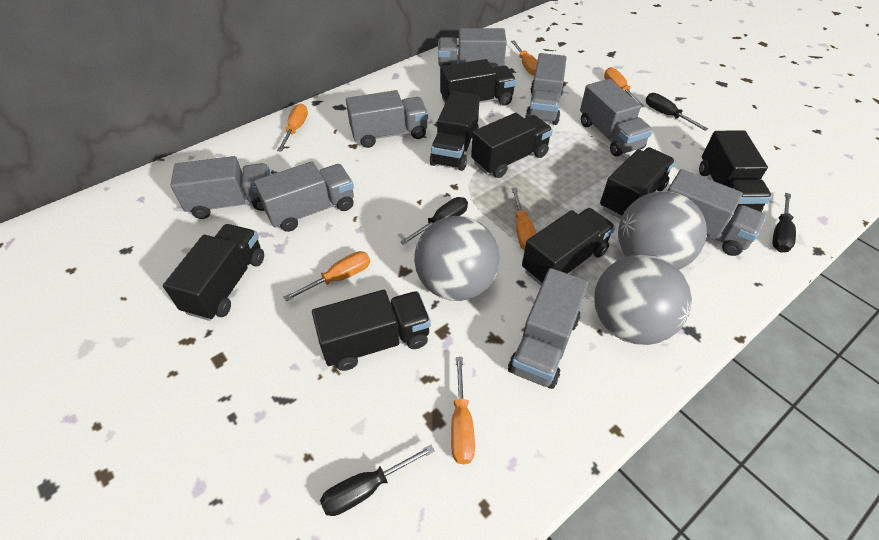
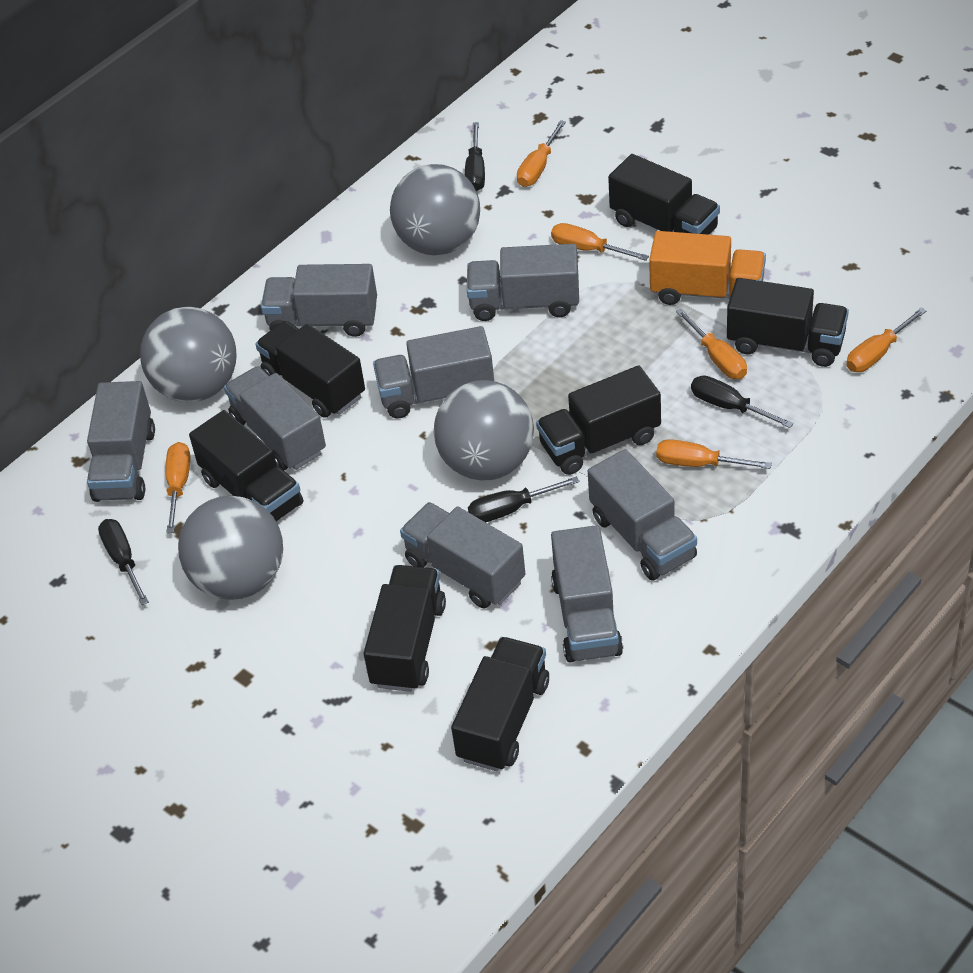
black truck: 8 -> 7
grey ball: 3 -> 4
orange truck: 0 -> 1

